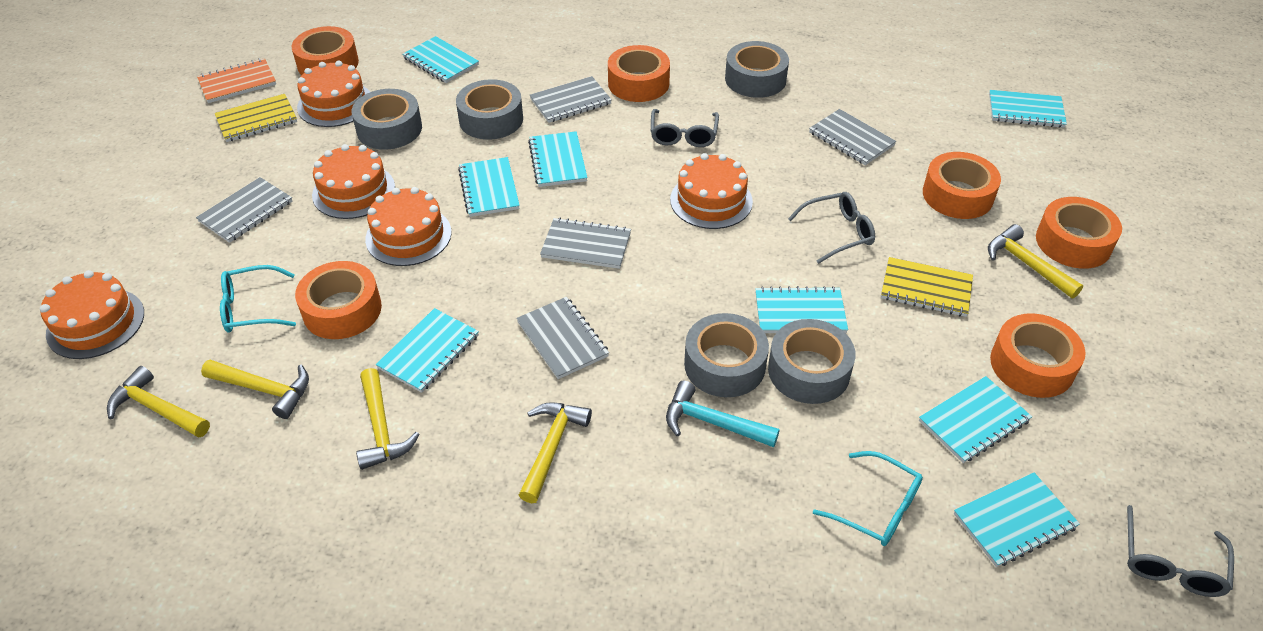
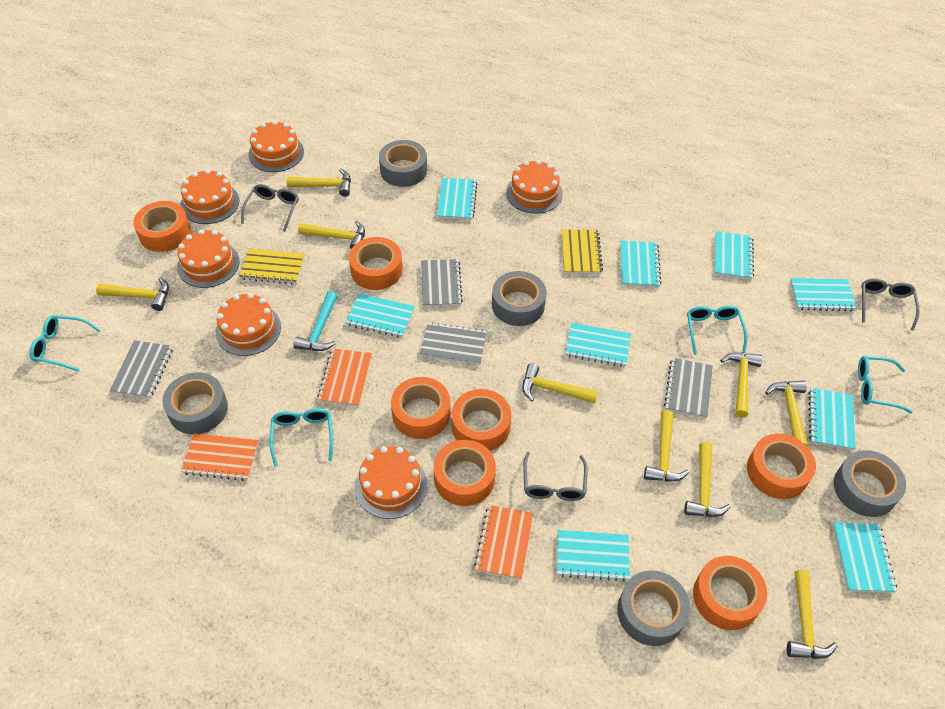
grey notebook: 5 -> 4
orange cake: 5 -> 6
orange notebook: 1 -> 3
orange tape: 6 -> 7
turquoise glasses: 2 -> 4
turquoise notebook: 8 -> 9
yellow hammer: 5 -> 9

